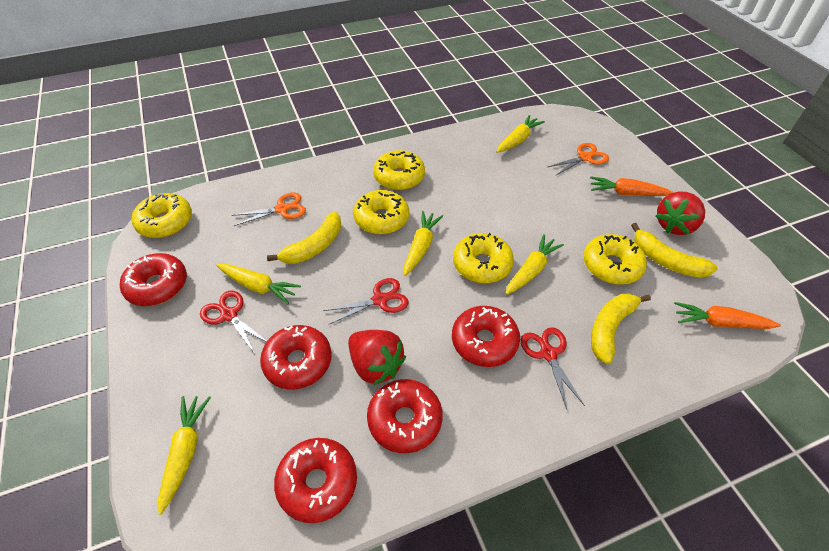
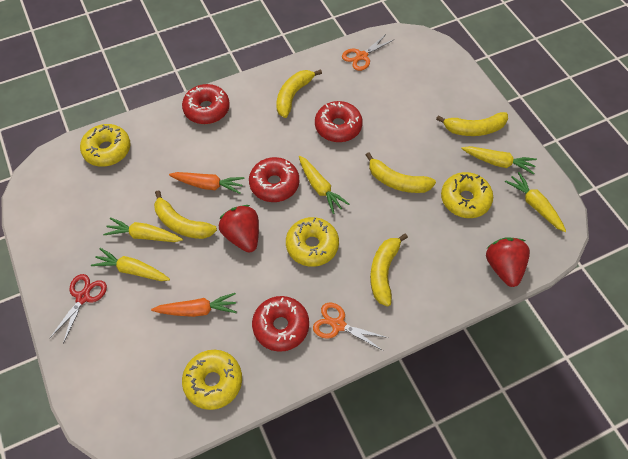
red donut: 5 -> 4
red scissors: 3 -> 1
yellow banana: 3 -> 5
yellow donut: 5 -> 4

